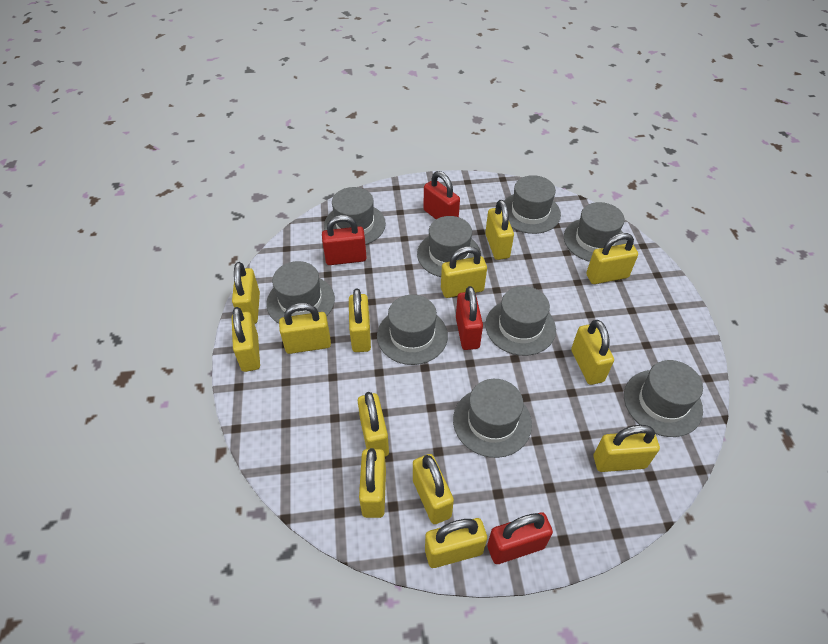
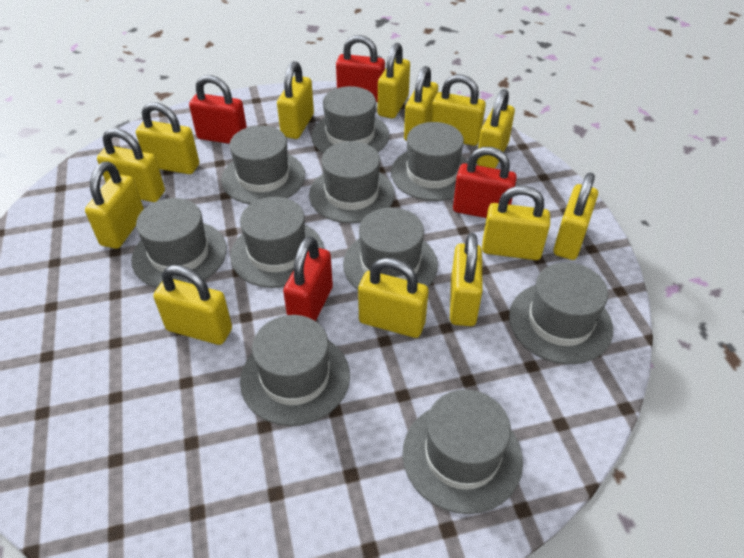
grey hat: 9 -> 10

